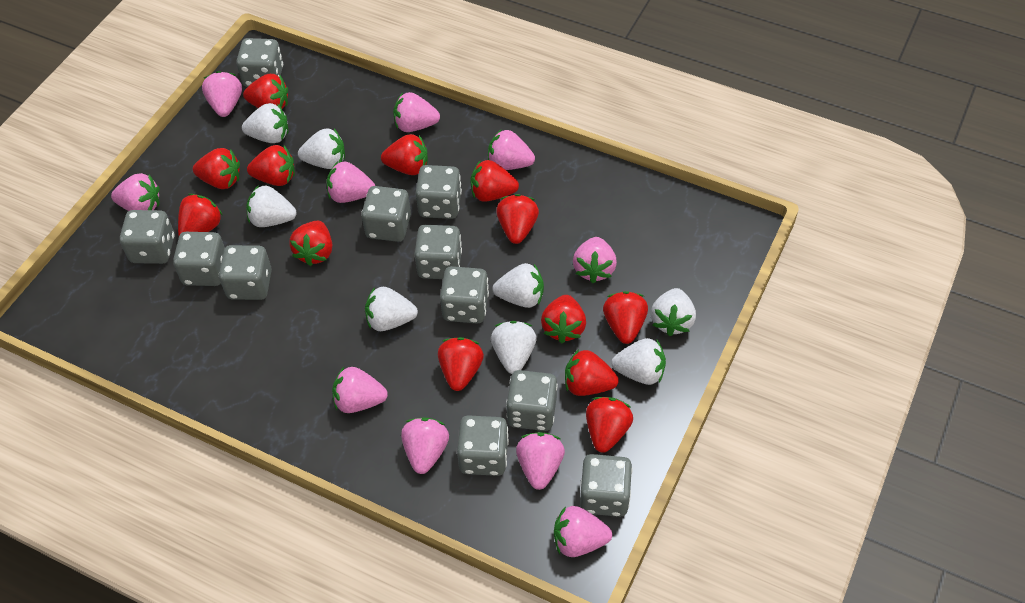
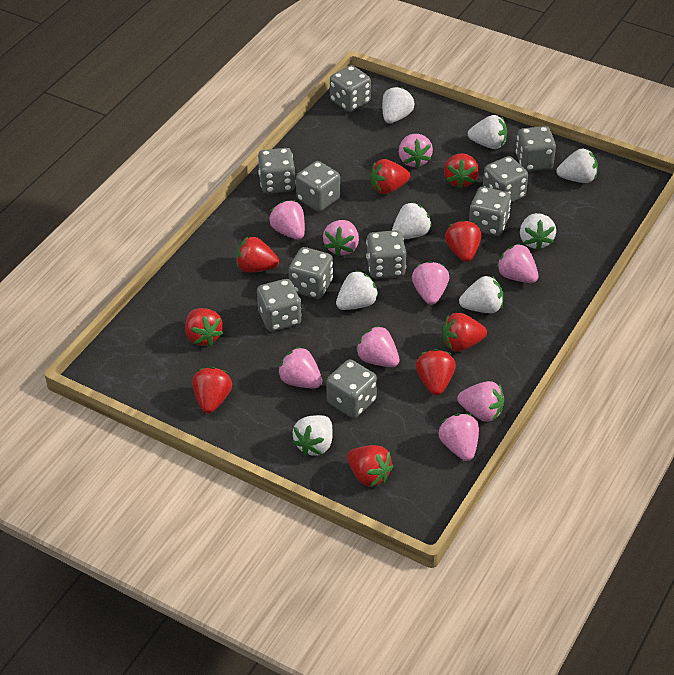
grey dice: 11 -> 10
pink strawberry: 10 -> 9
red strawberry: 13 -> 9

